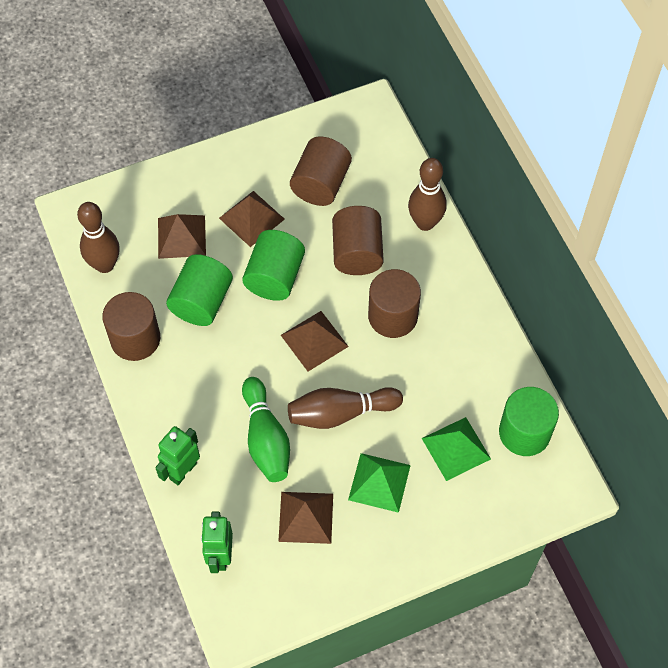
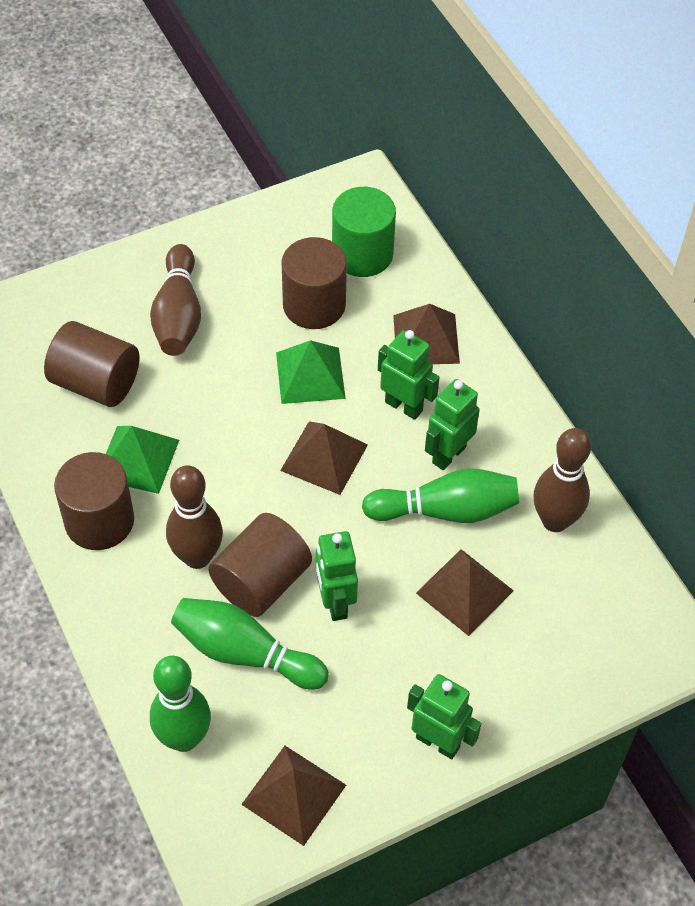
green bowling pin: 1 -> 3
green cylinder: 3 -> 1
green robot: 2 -> 4

